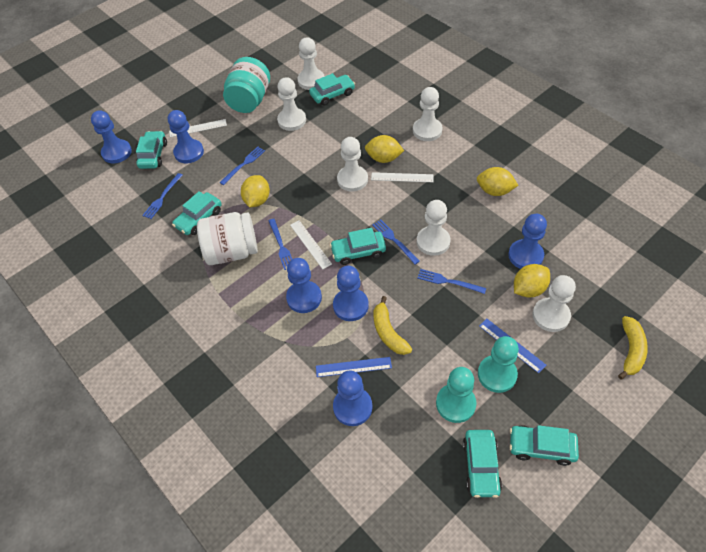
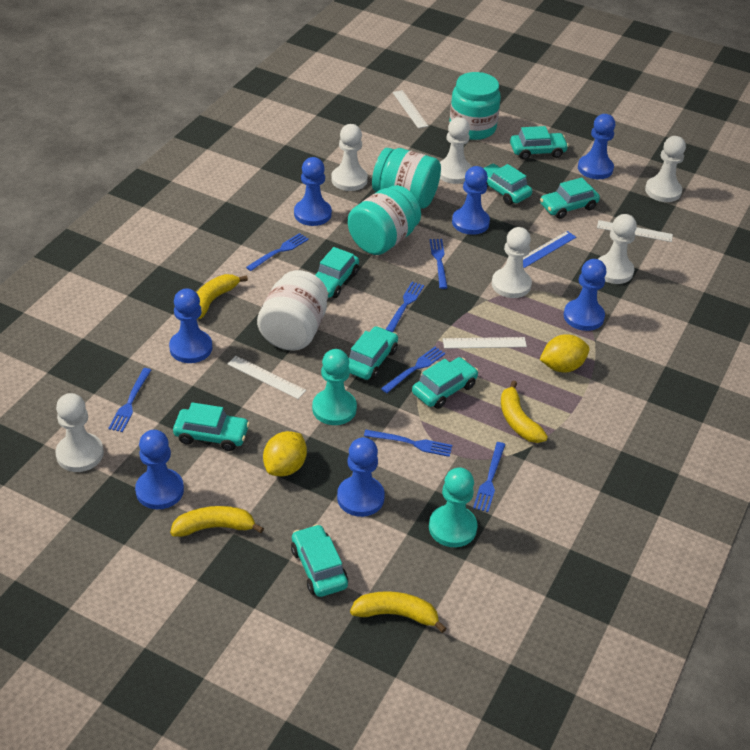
blue fork: 5 -> 7
blue pawn: 6 -> 7
blue ruler: 2 -> 1
turquoise car: 6 -> 8
turquoise jar: 1 -> 3
white ruler: 3 -> 4
yellow banana: 2 -> 4
yellow lemon: 4 -> 2

